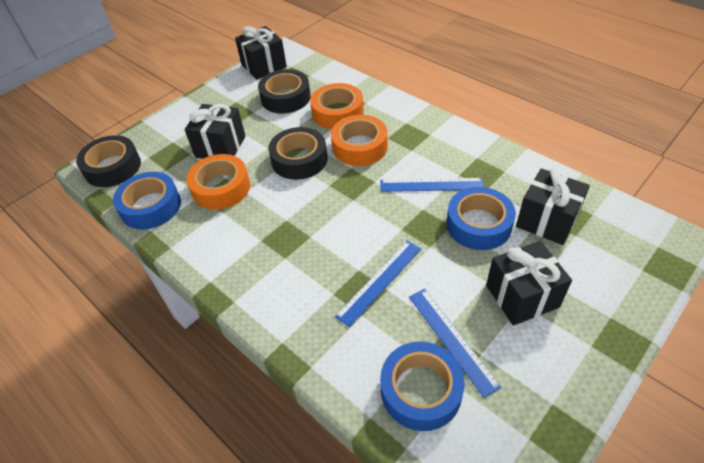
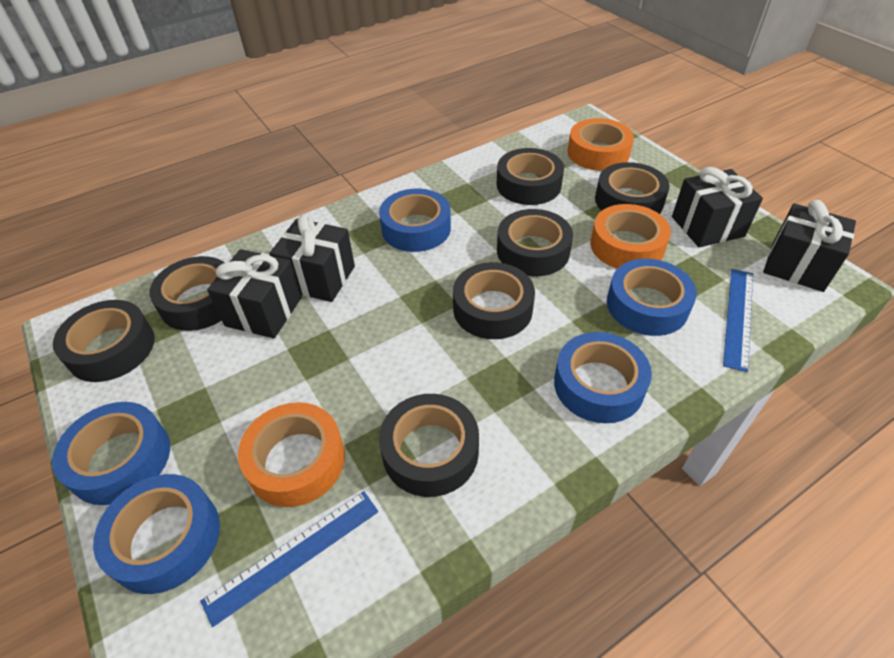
black tape: 3 -> 7
blue ruler: 3 -> 2
blue tape: 3 -> 5

